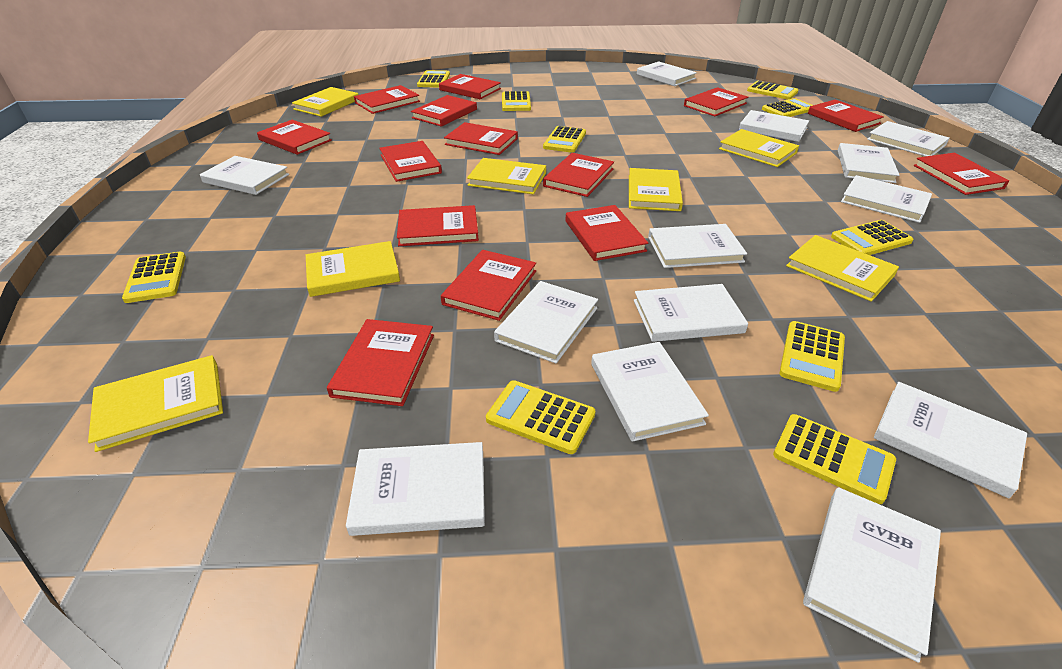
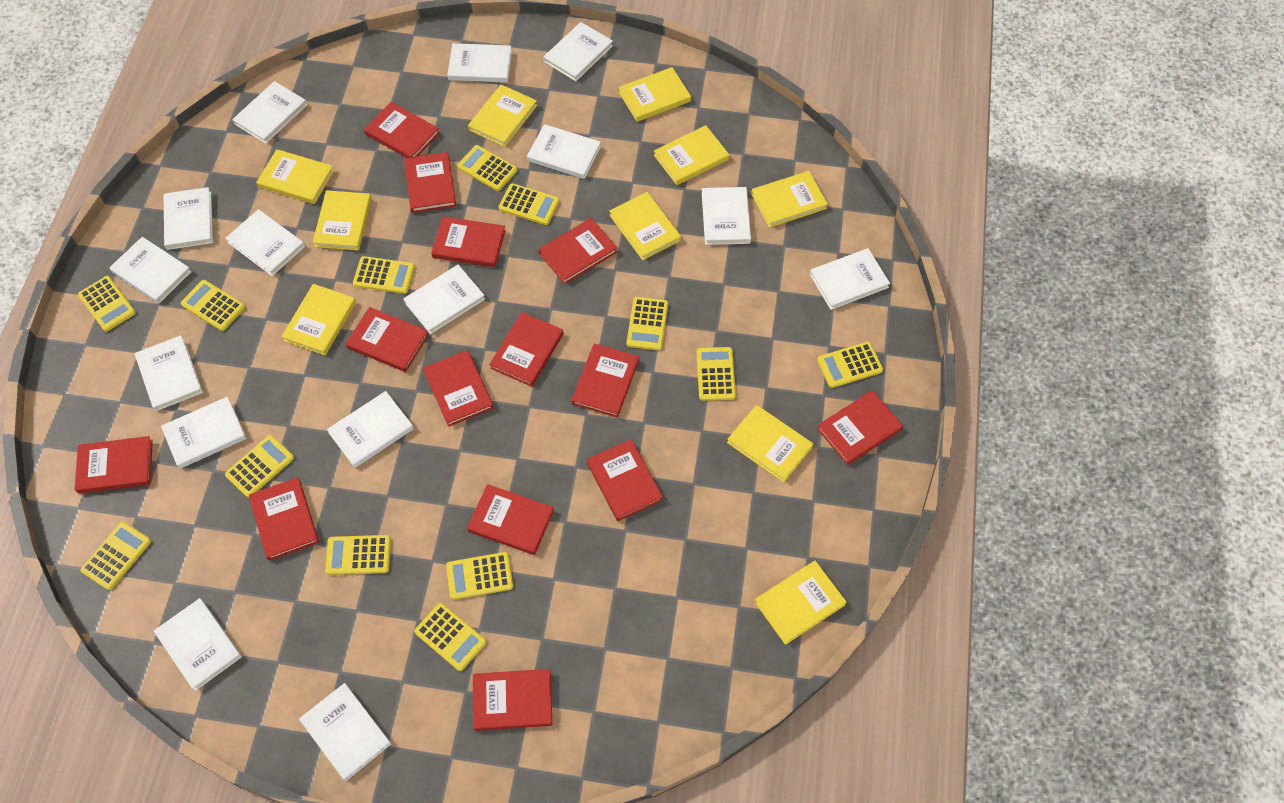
white book: 13 -> 15
yellow book: 7 -> 10
yellow calculator: 10 -> 13

